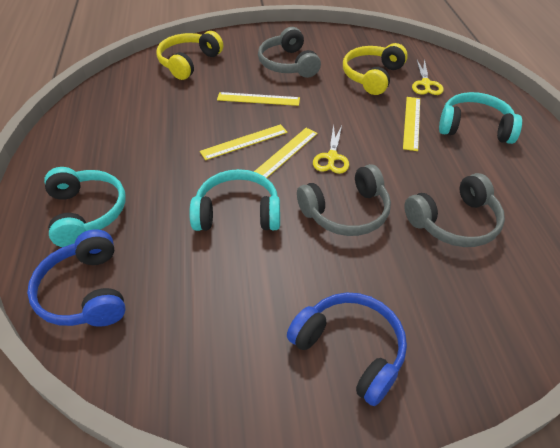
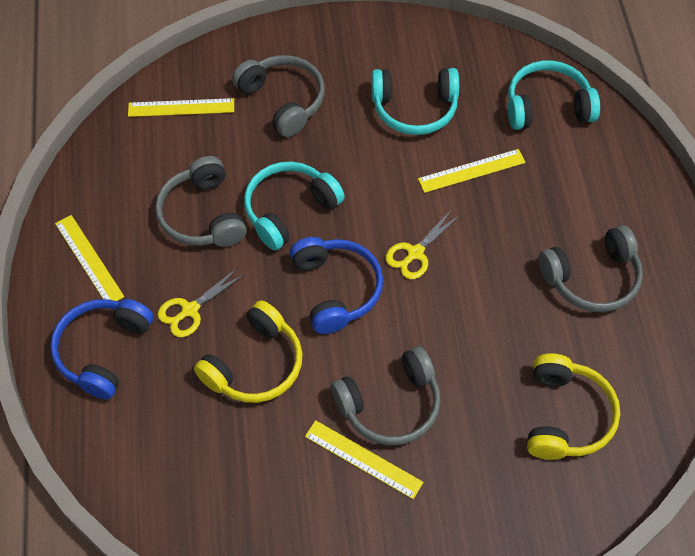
grey headphones: 3 -> 4

